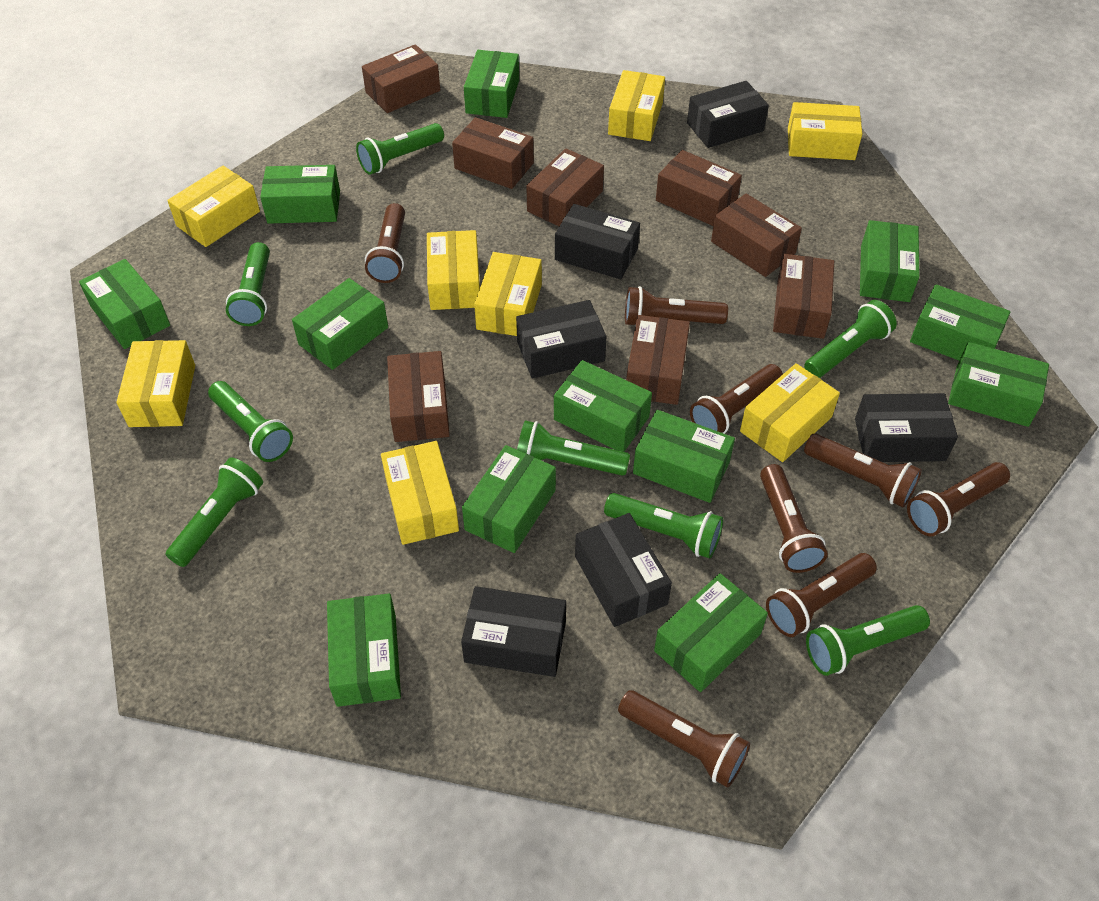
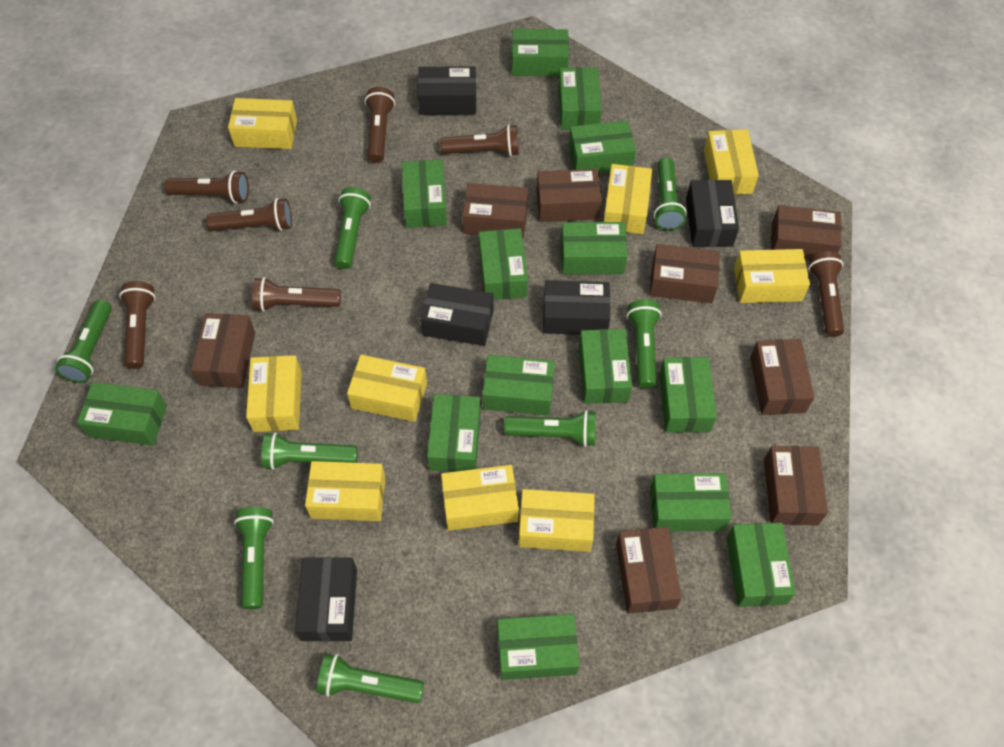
black box: 6 -> 5
brown flashlight: 8 -> 7
green box: 12 -> 14
yellow box: 8 -> 9

